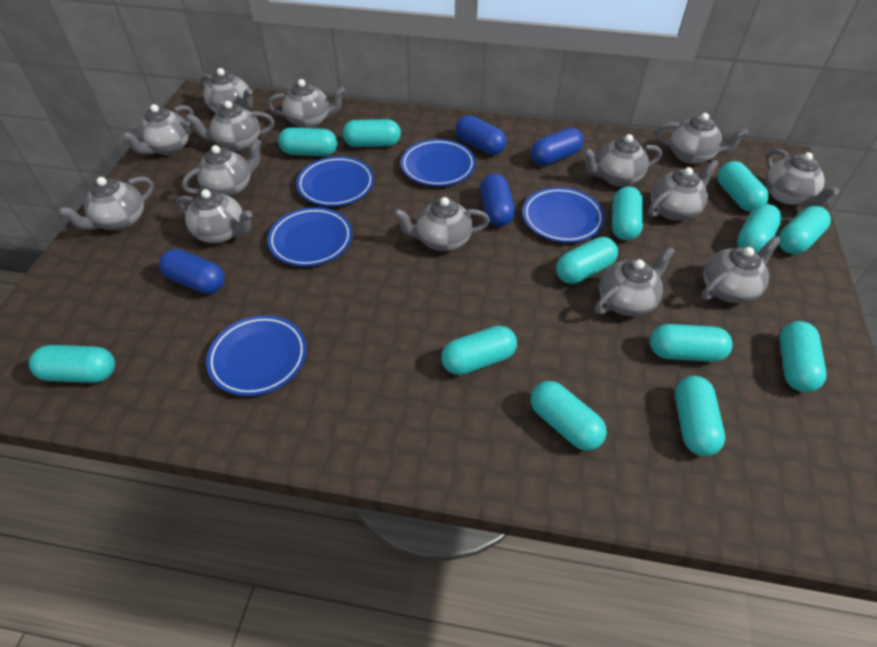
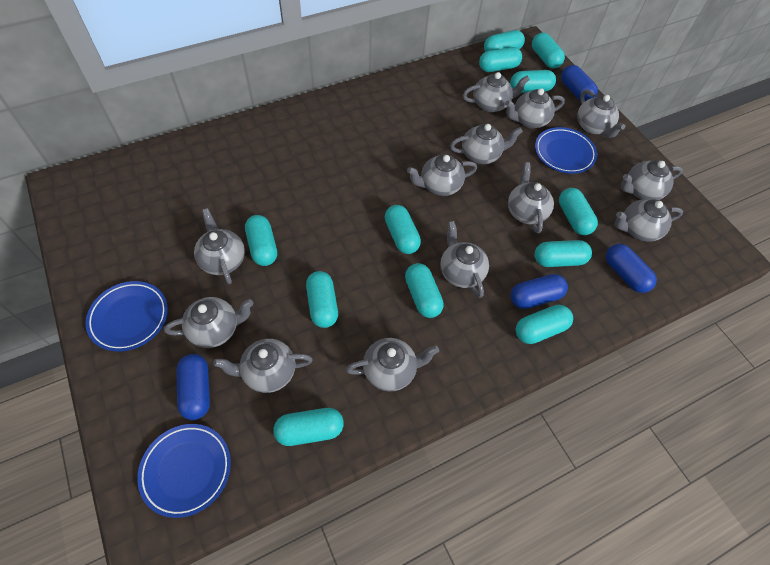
blue plate: 5 -> 3
grey teapot: 14 -> 13
turquoise capsule: 13 -> 12

